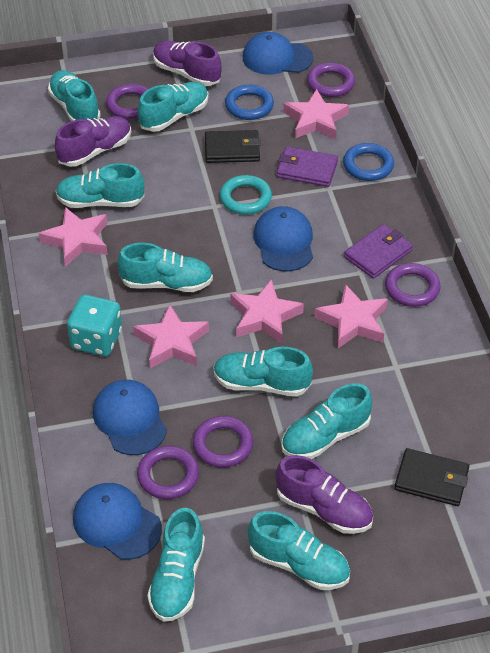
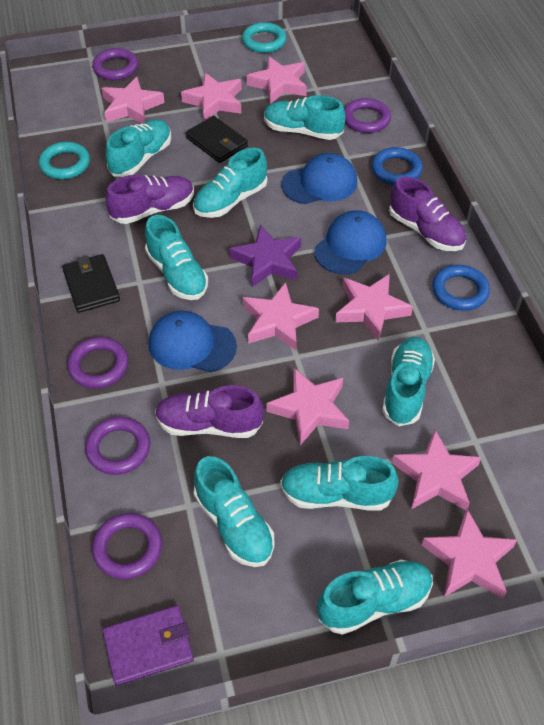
blue cap: 4 -> 3
pink star: 5 -> 8
purple star: 0 -> 1
purple wallet: 2 -> 1
turquoise dice: 1 -> 0
turquoise ring: 1 -> 2

